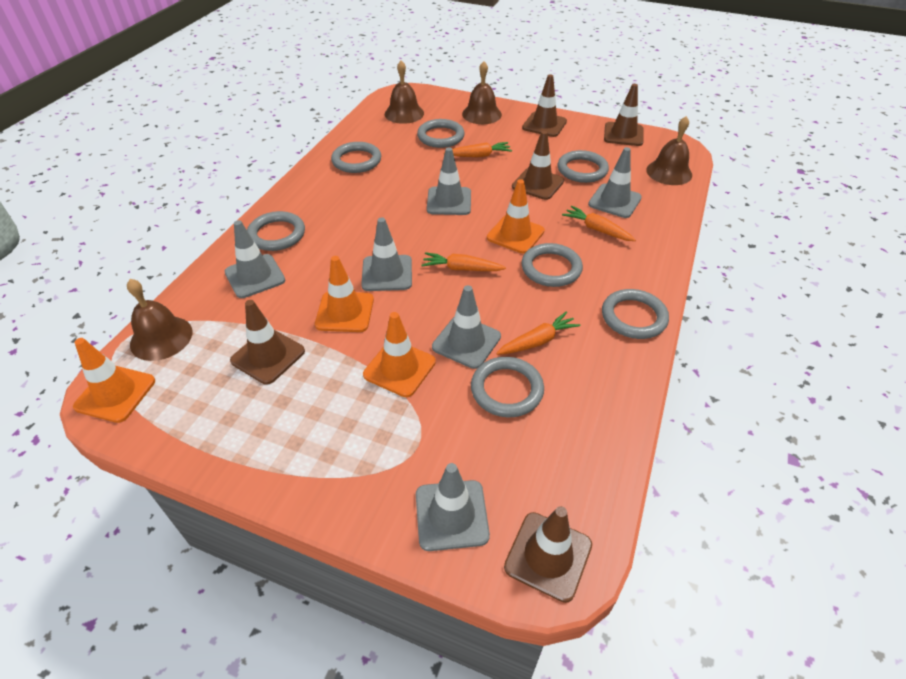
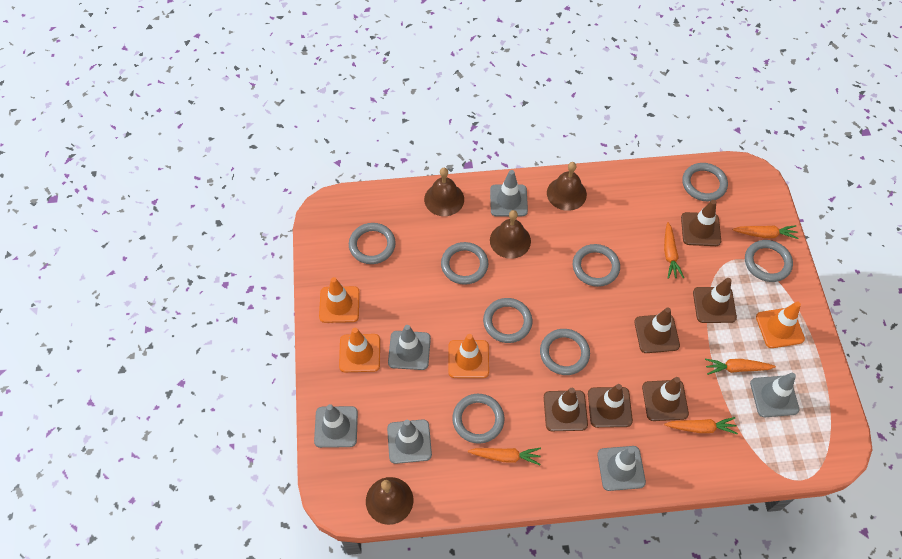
brown traffic cone: 5 -> 6
grey ring: 7 -> 8
orange carrot: 4 -> 5

